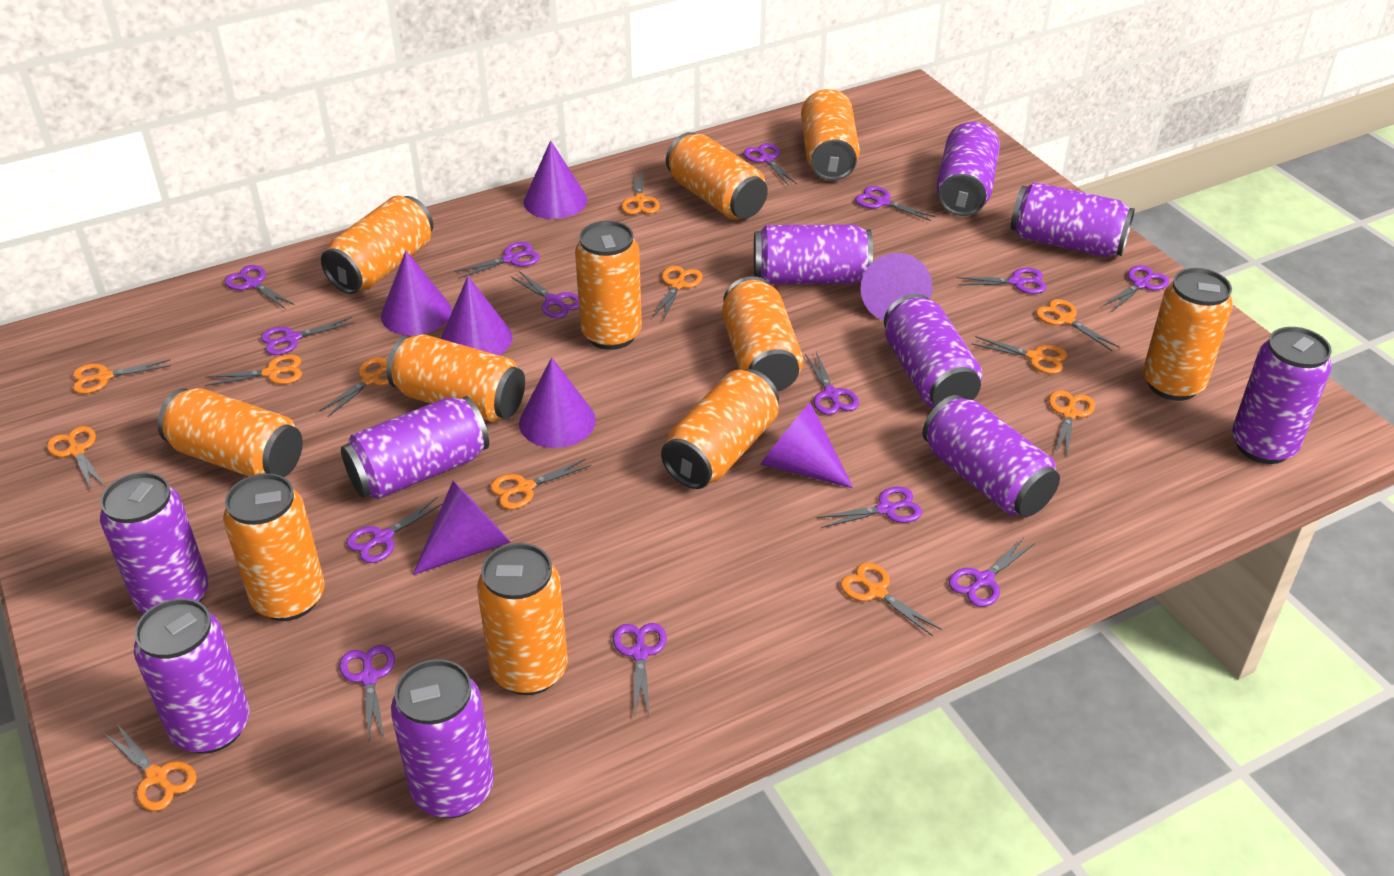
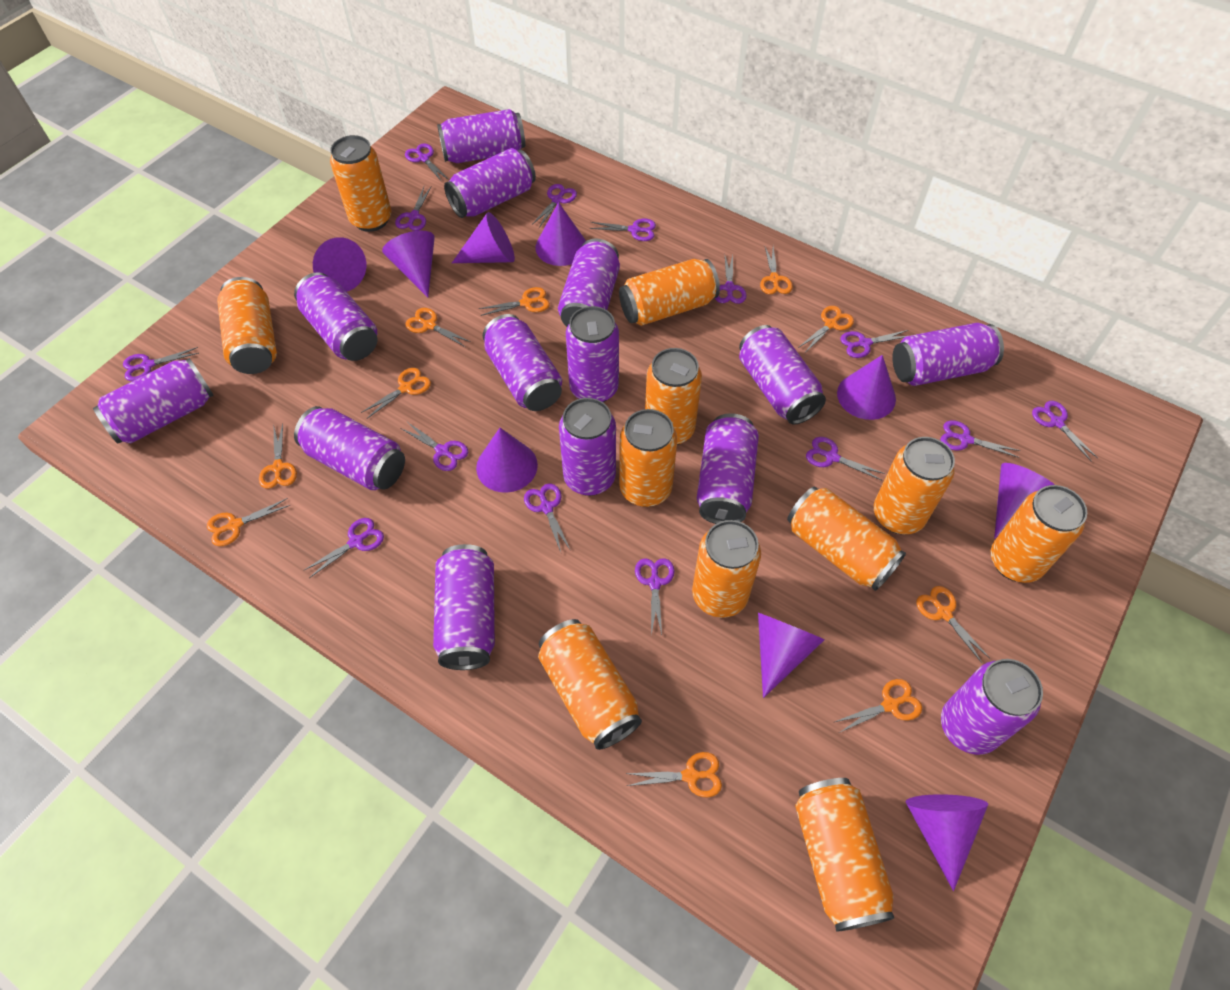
orange scissors: 12 -> 10
purple can: 10 -> 14
purple cone: 7 -> 9

